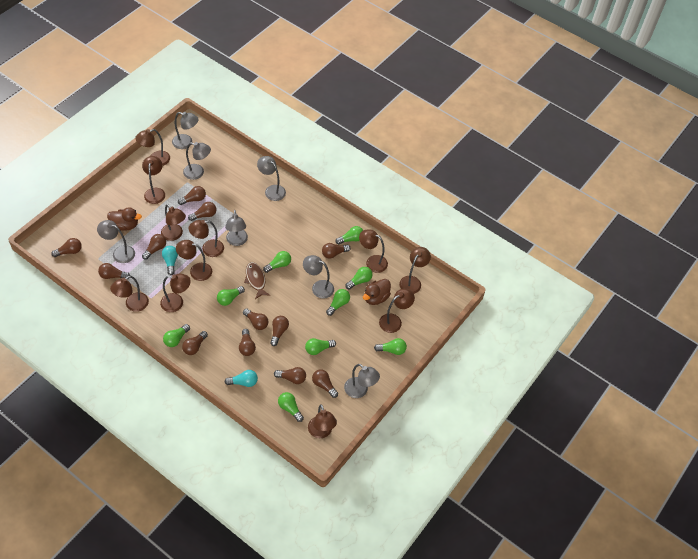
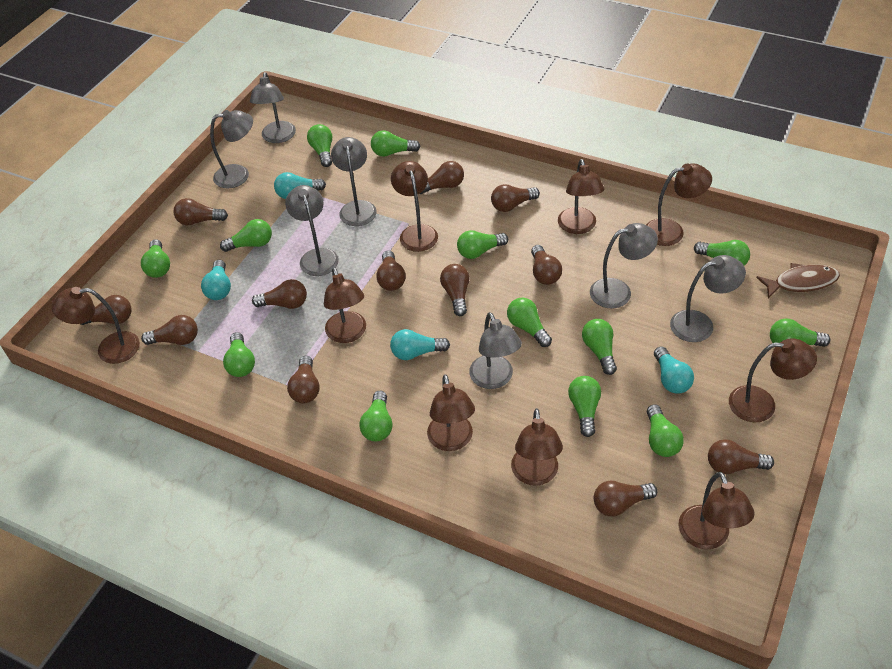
brown duck: 2 -> 0
brown lamp: 11 -> 9
green light bulb: 9 -> 13
turquoise light bulb: 2 -> 4

